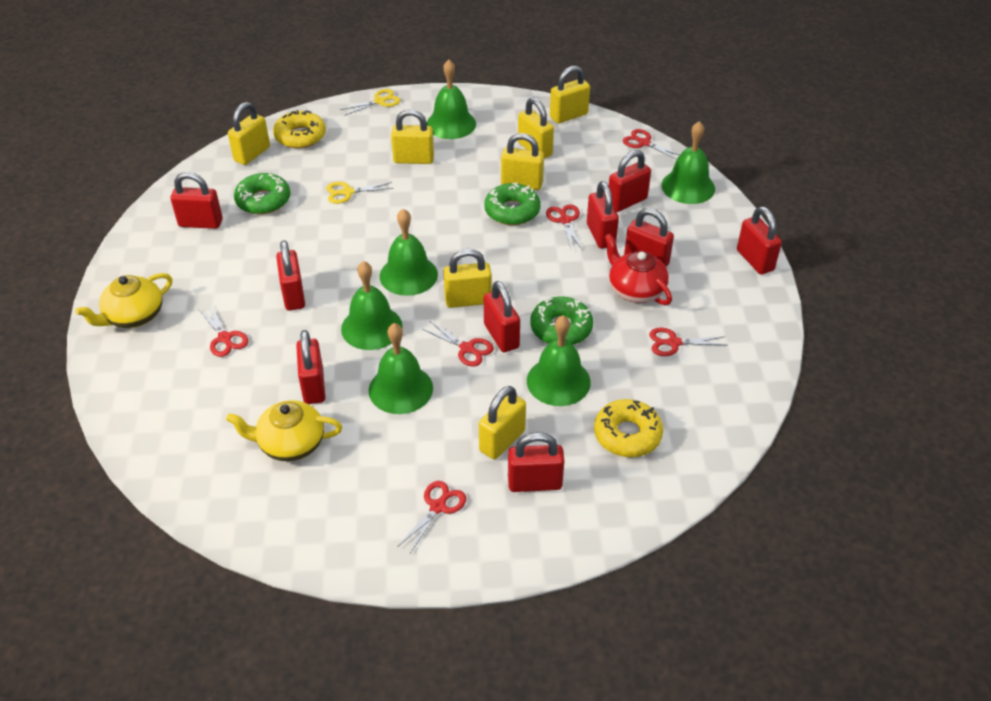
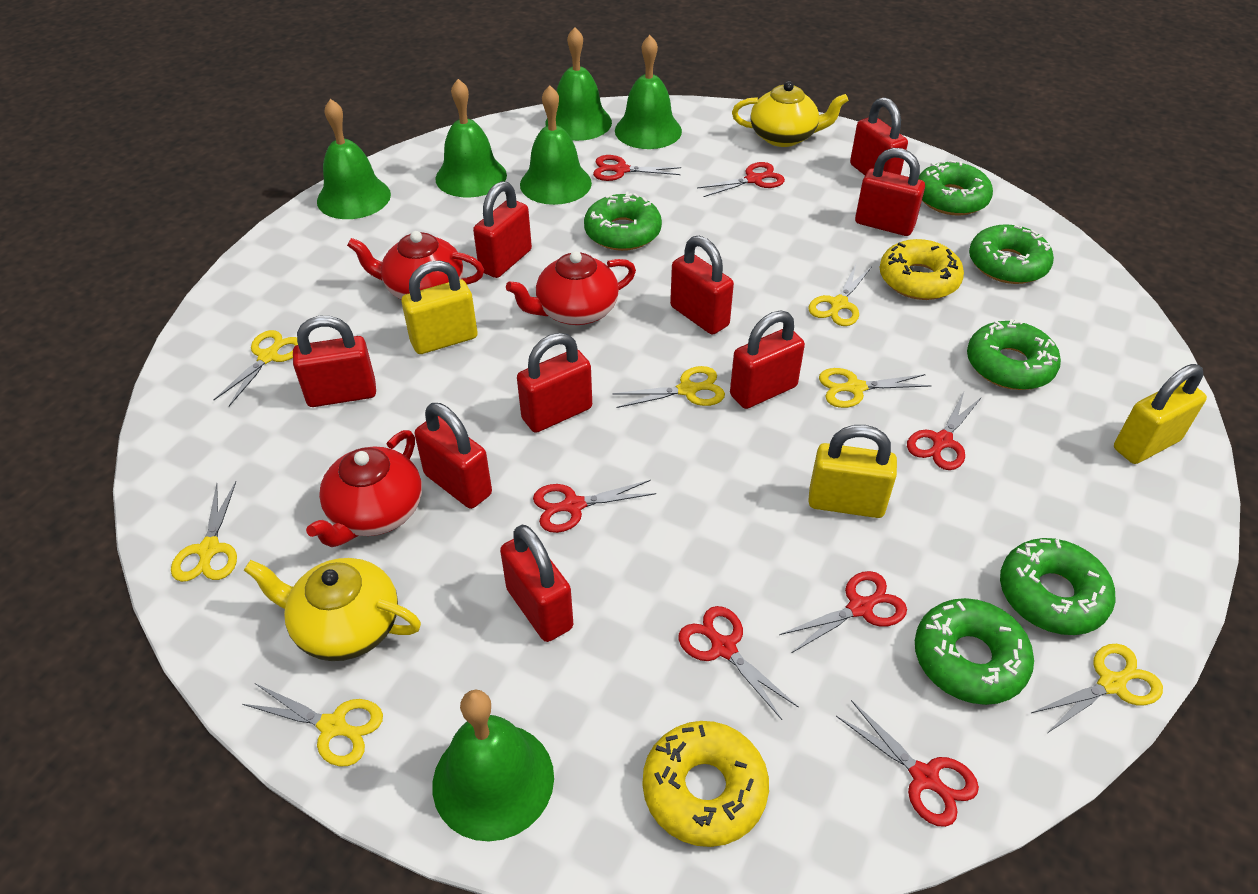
green donut: 3 -> 6
red scissors: 6 -> 7
red teapot: 1 -> 3
yellow padlock: 7 -> 3
yellow scissors: 2 -> 7

